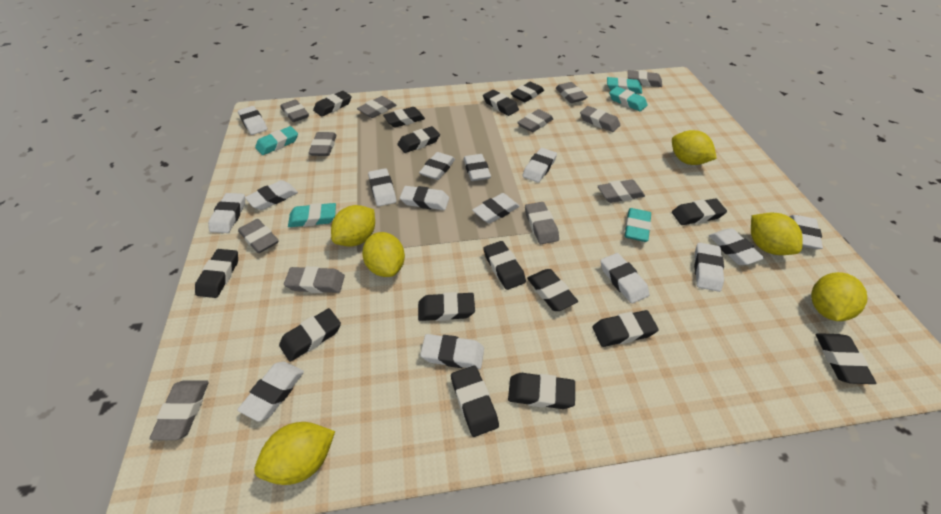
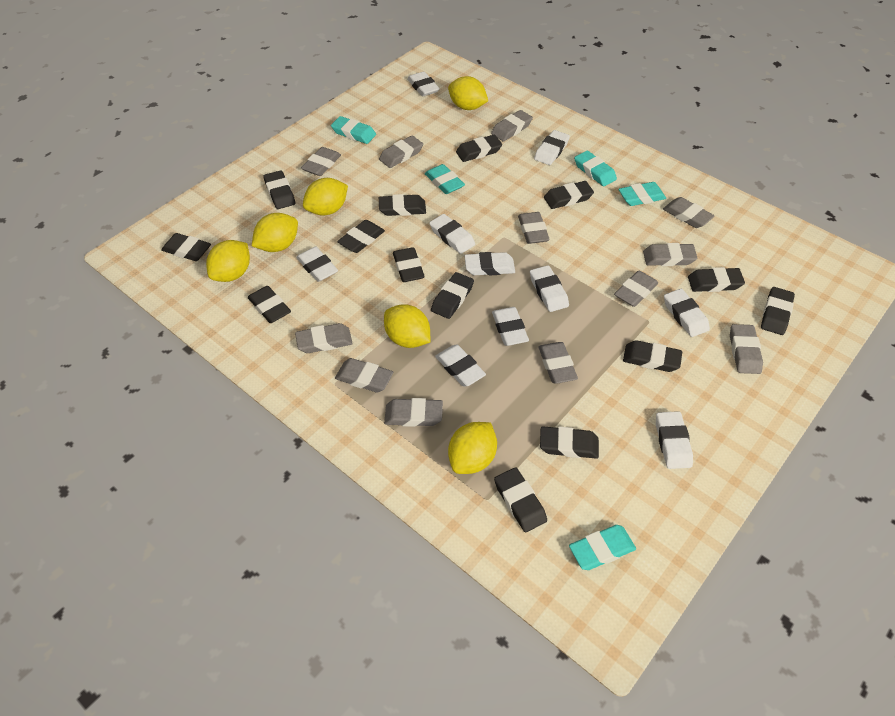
black eraser: 15 -> 14
white eraser: 15 -> 10

